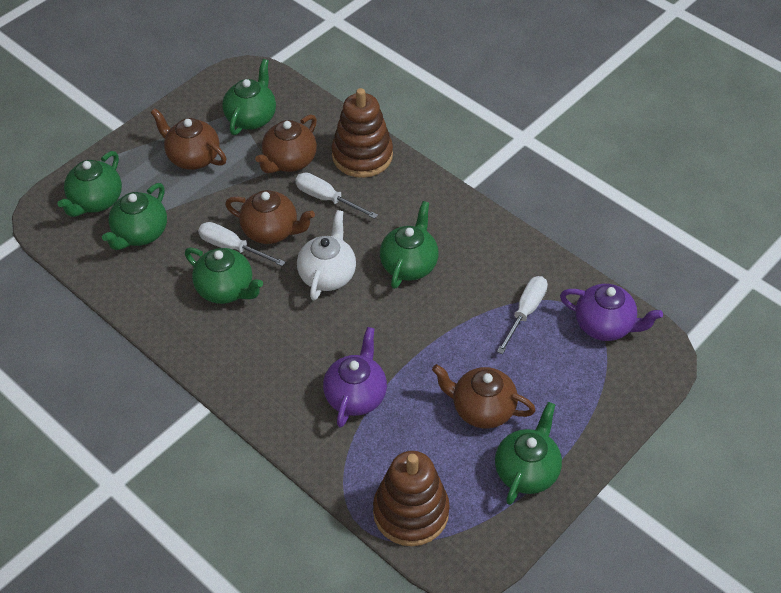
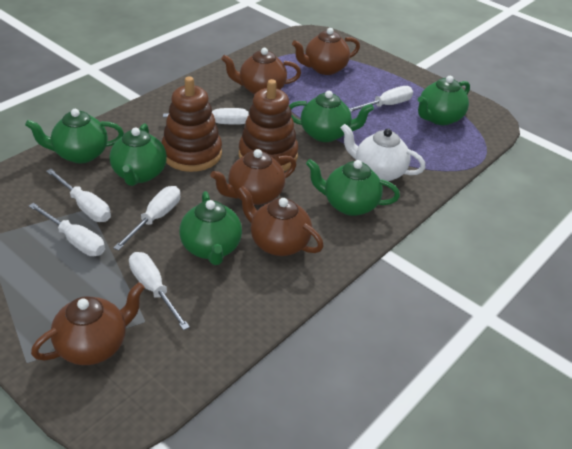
brown teapot: 4 -> 5
purple teapot: 2 -> 0
white screwdriver: 3 -> 6

